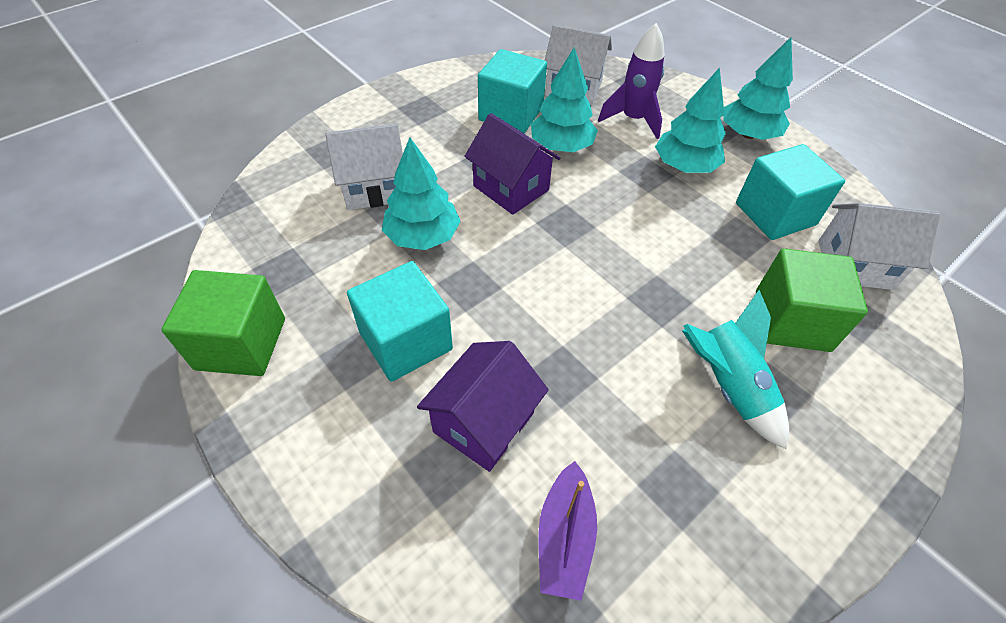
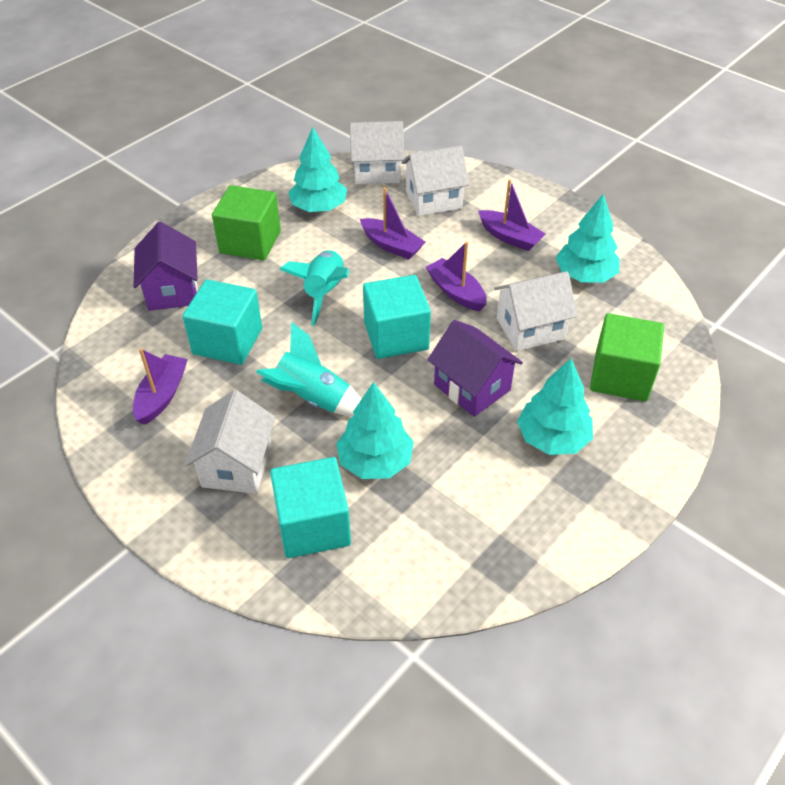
purple boat: 1 -> 4
purple rocket: 1 -> 0
turquoise rocket: 1 -> 2
white house: 3 -> 4

